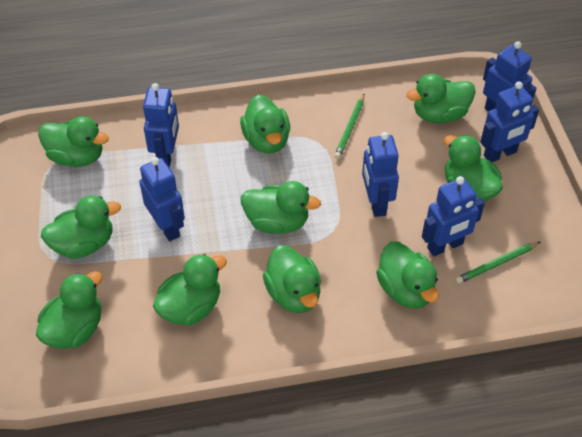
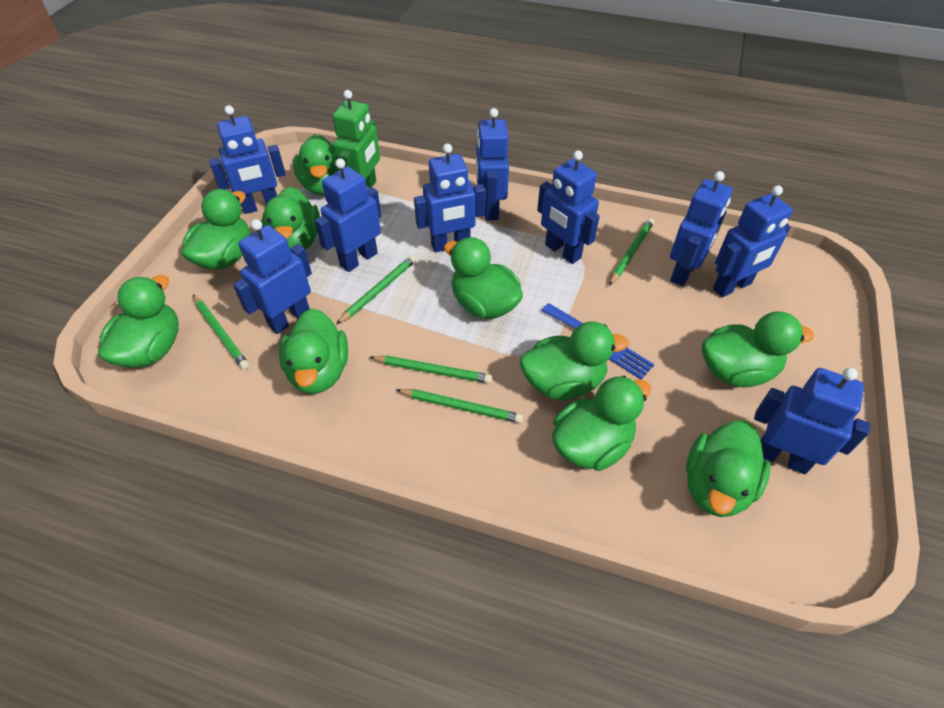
blue fork: 0 -> 1
blue robot: 6 -> 9
green pencil: 2 -> 5
green robot: 0 -> 1

